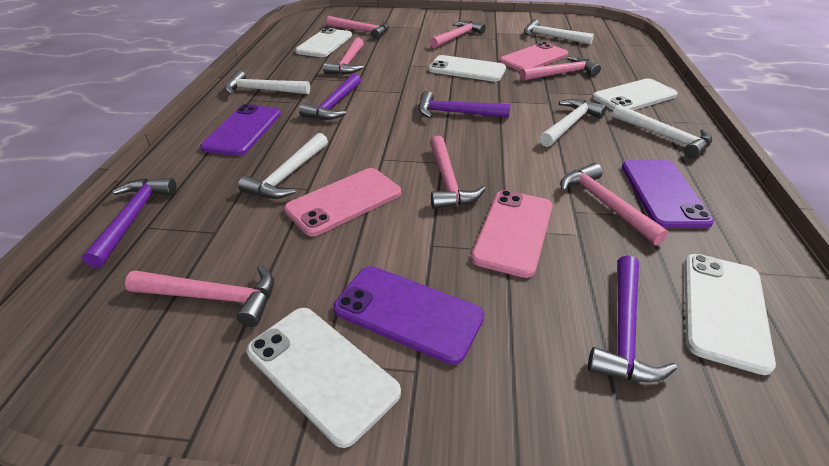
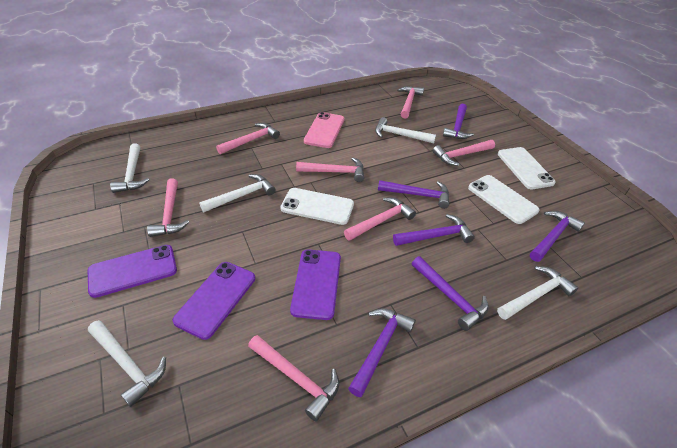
pink phone: 3 -> 1
purple hammer: 4 -> 6
white phone: 5 -> 3

